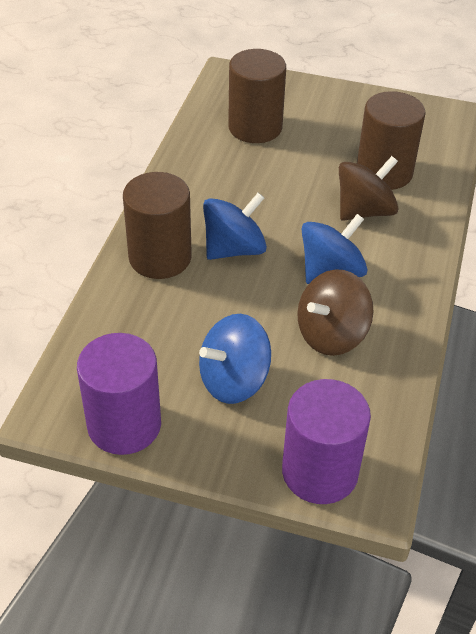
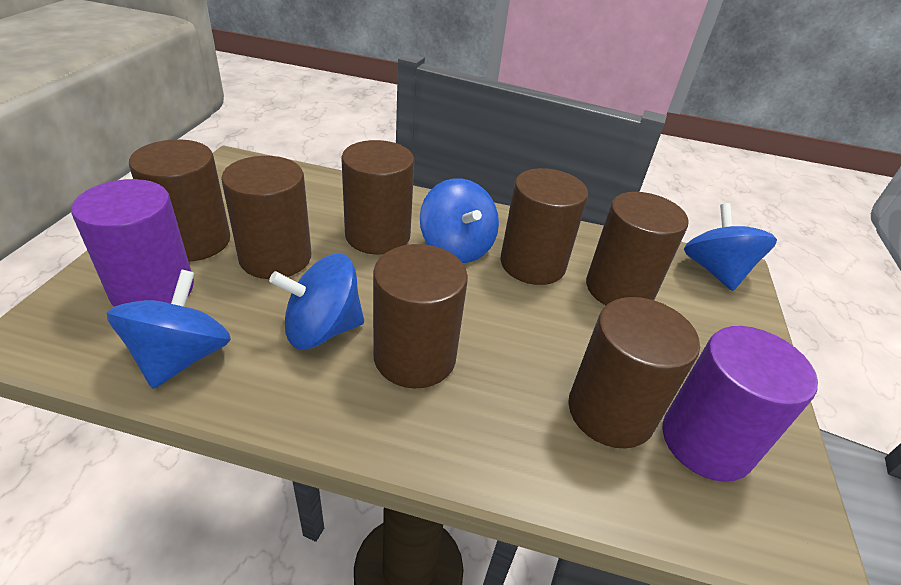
blue spinning top: 3 -> 4
brown cylinder: 3 -> 7
brown spinning top: 2 -> 0

